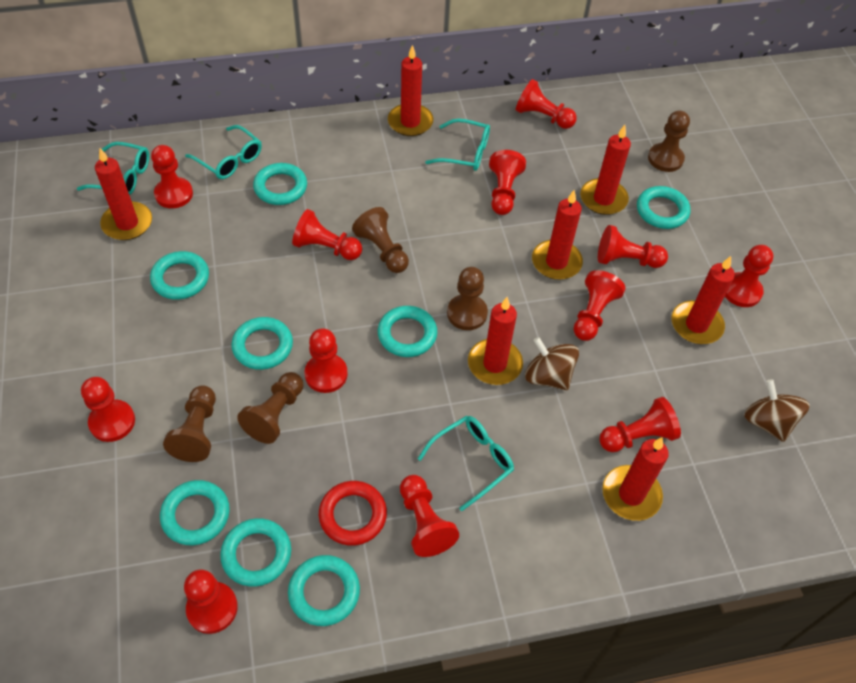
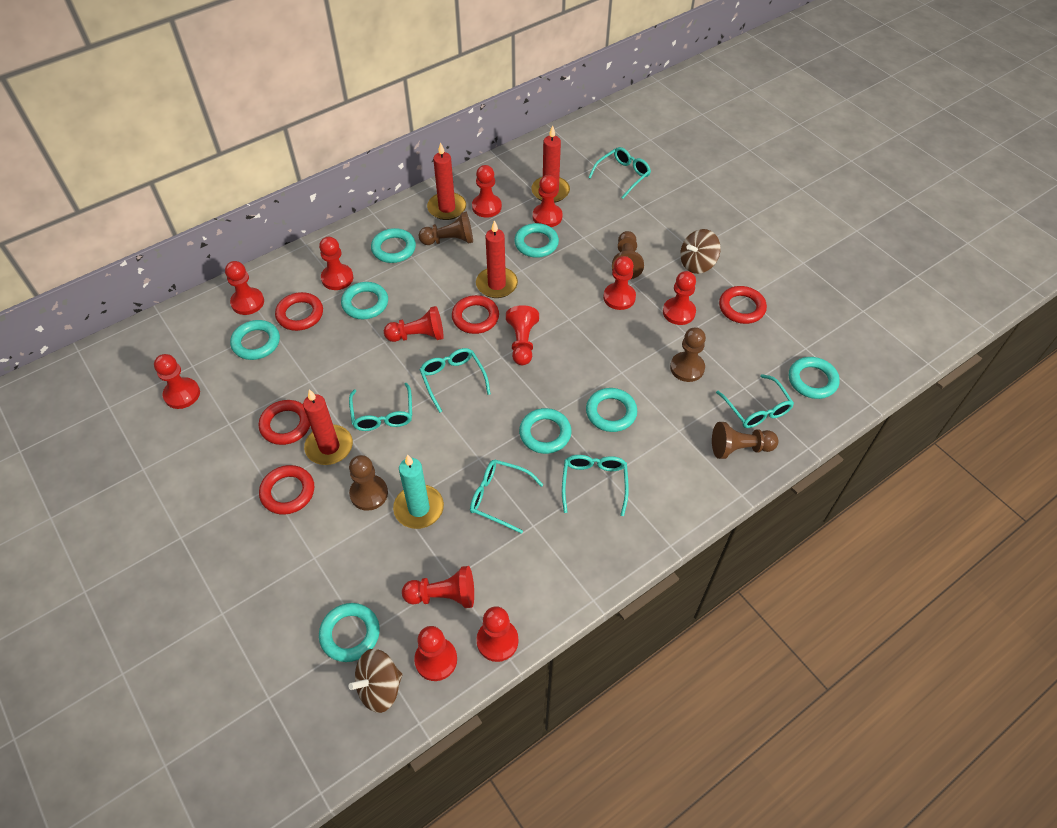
red candle: 7 -> 4
red ring: 1 -> 5
turquoise candle: 0 -> 1
turquoise glasses: 4 -> 6

